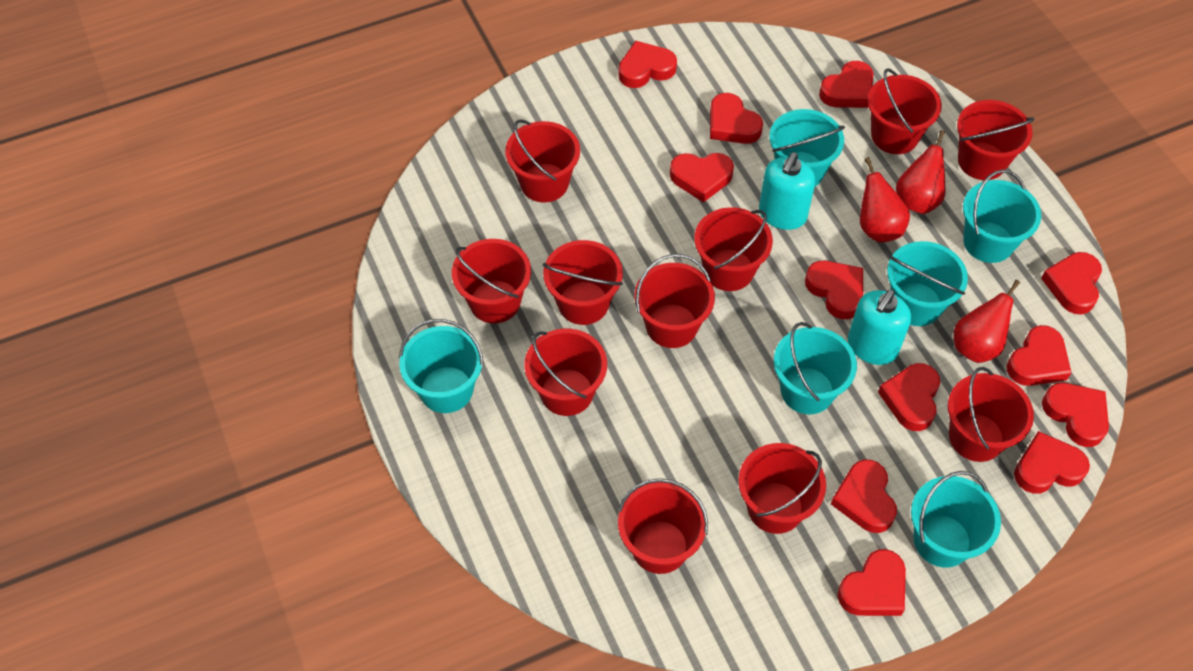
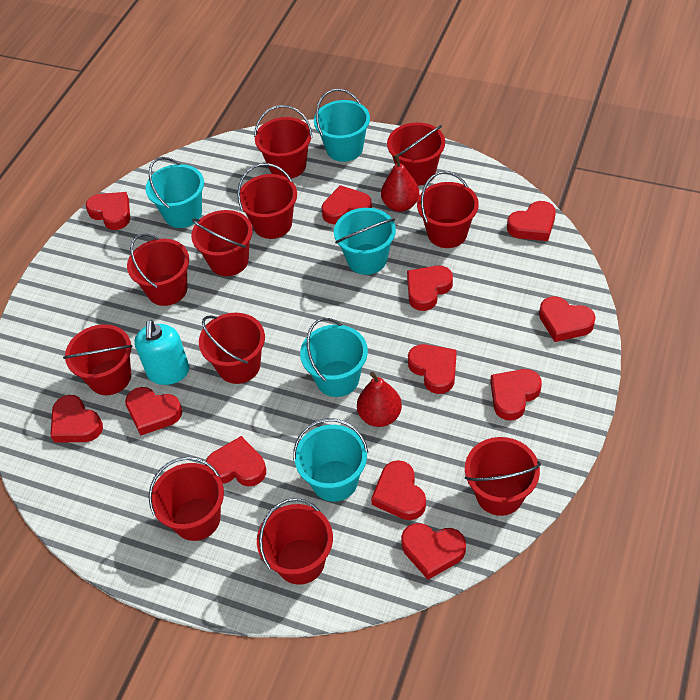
red pear: 3 -> 2
turquoise bucket: 6 -> 5
turquoise soap dispenser: 2 -> 1

